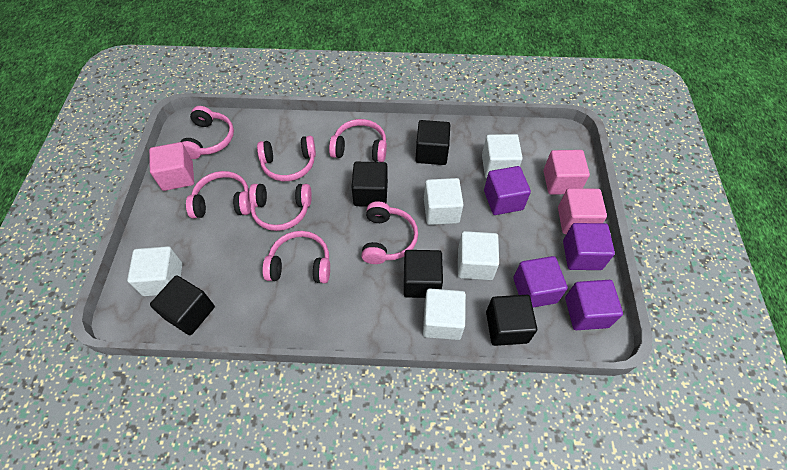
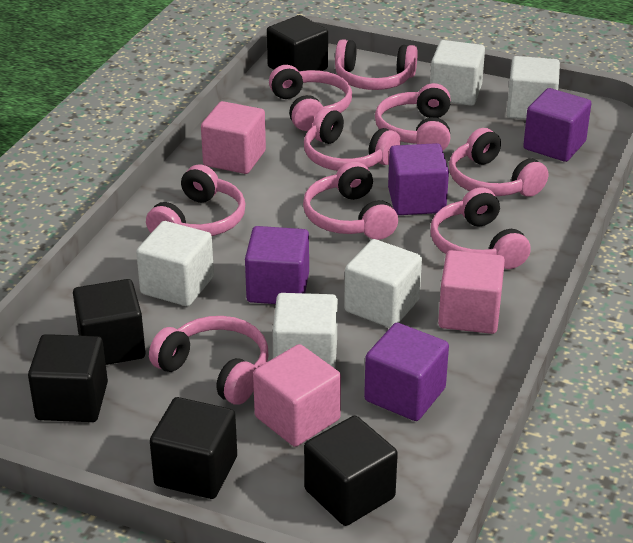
pink headphones: 7 -> 9

